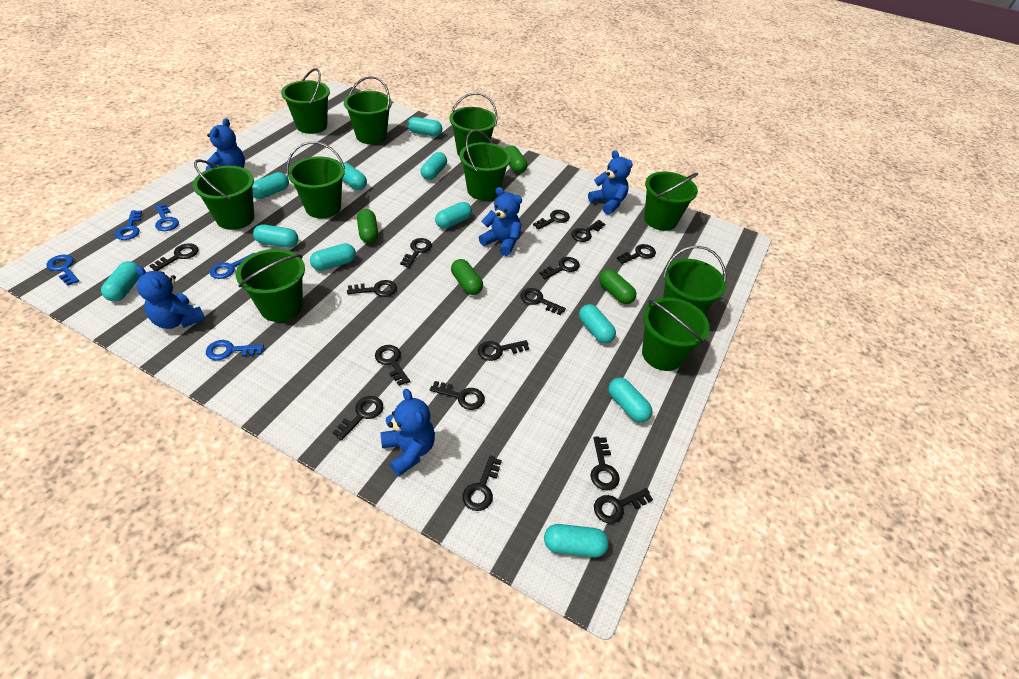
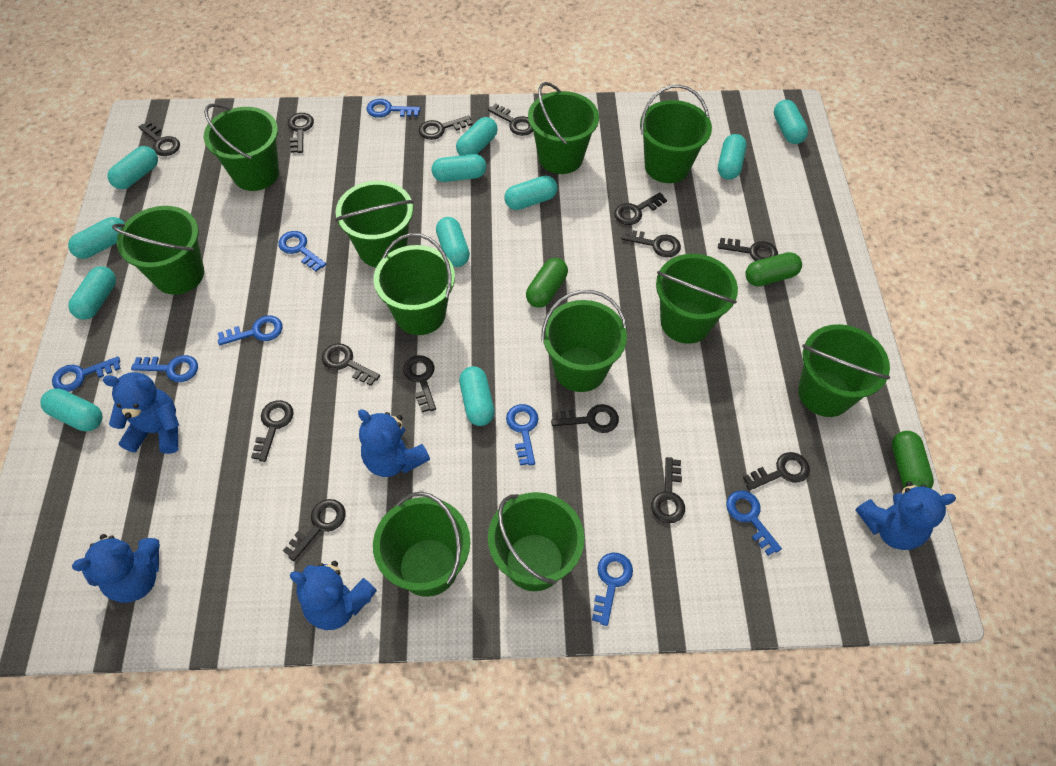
black key: 15 -> 14
blue key: 5 -> 8
green bucket: 10 -> 11
green capsule: 4 -> 3

